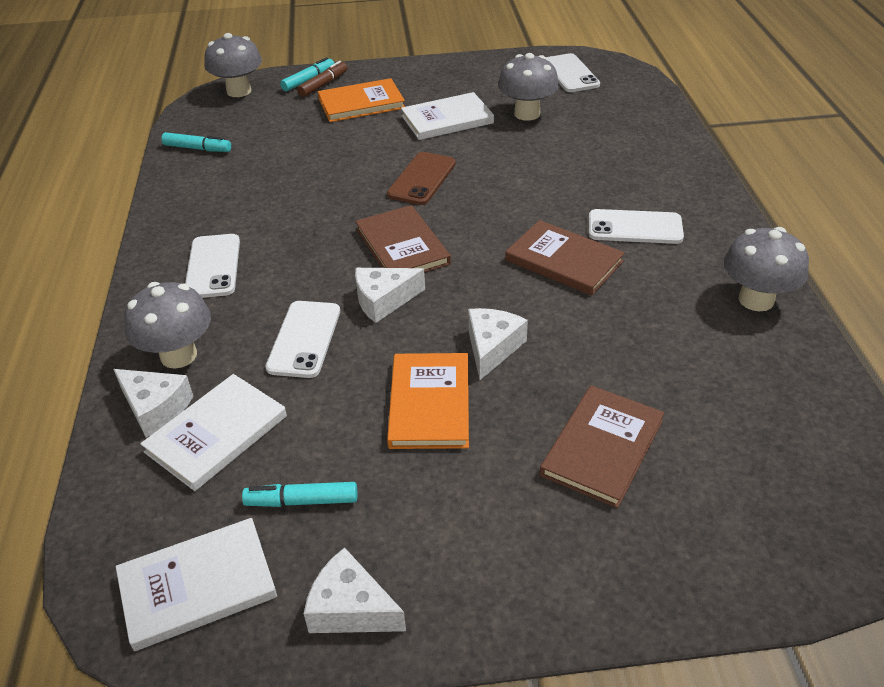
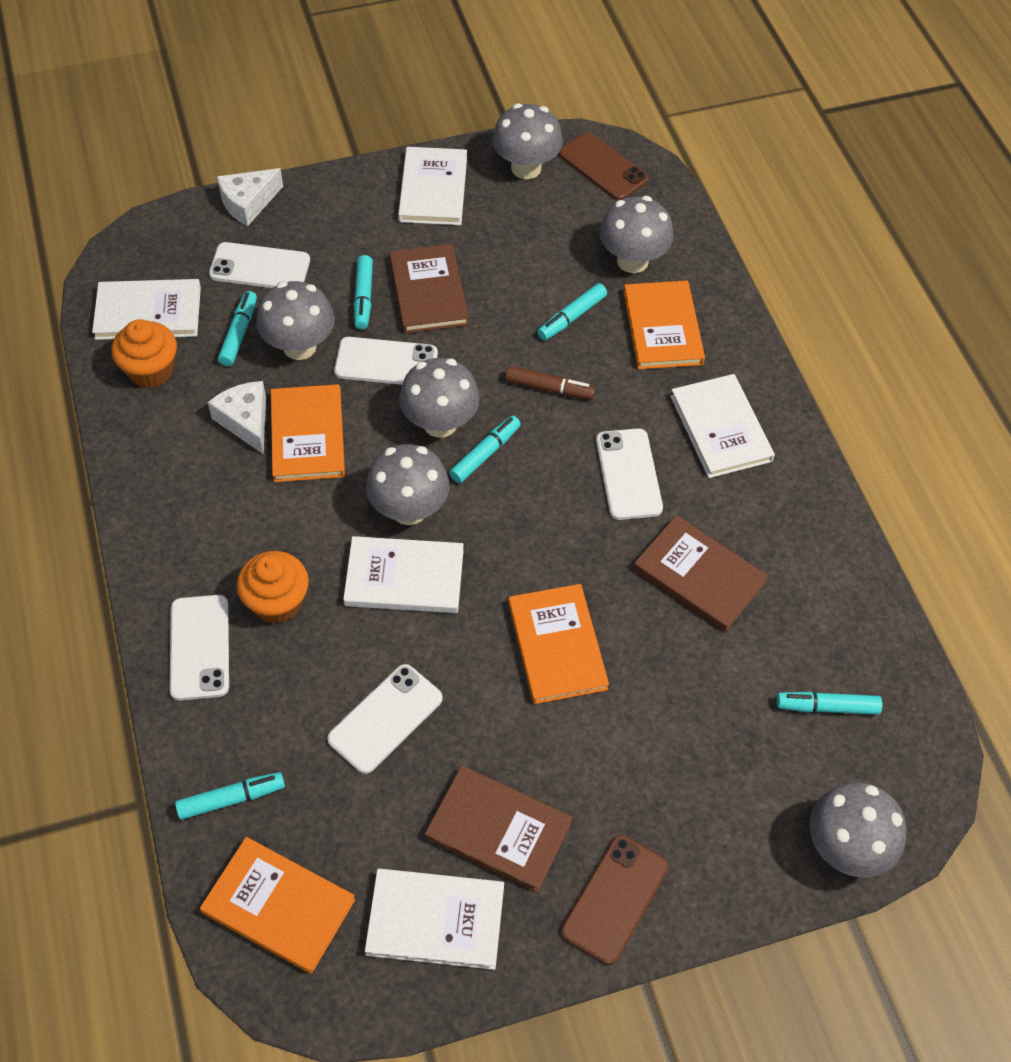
brown phone: 1 -> 2
grey mushroom: 4 -> 6
orange book: 2 -> 4
orange cupcake: 0 -> 2
turquoise marker: 3 -> 6
white book: 3 -> 5
white cheese: 4 -> 2
white phone: 4 -> 5

